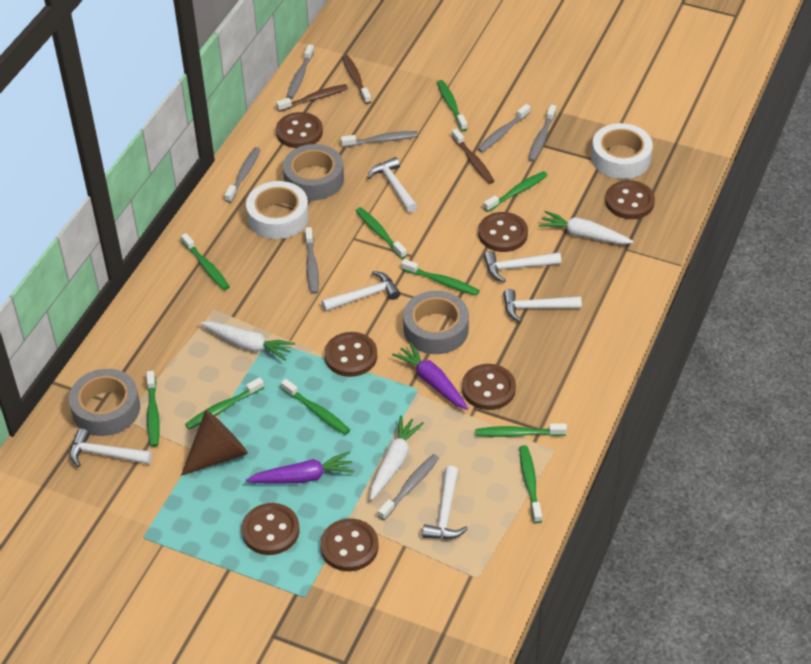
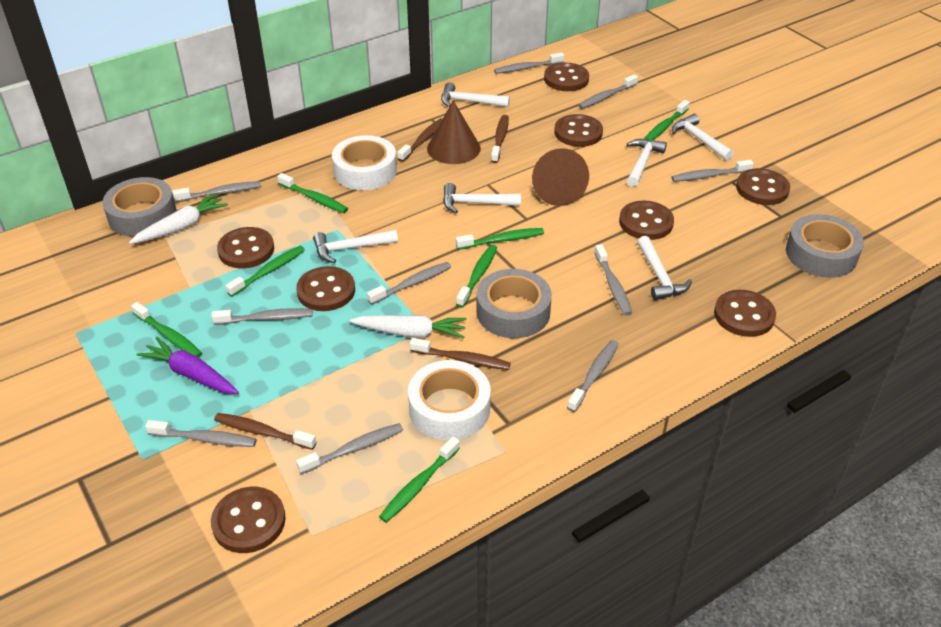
brown button: 7 -> 8
brown cone: 1 -> 2
brown toothbrush: 3 -> 4
green toothbrush: 10 -> 7
grey toothbrush: 7 -> 10
purple carrot: 2 -> 1
white carrot: 3 -> 2

